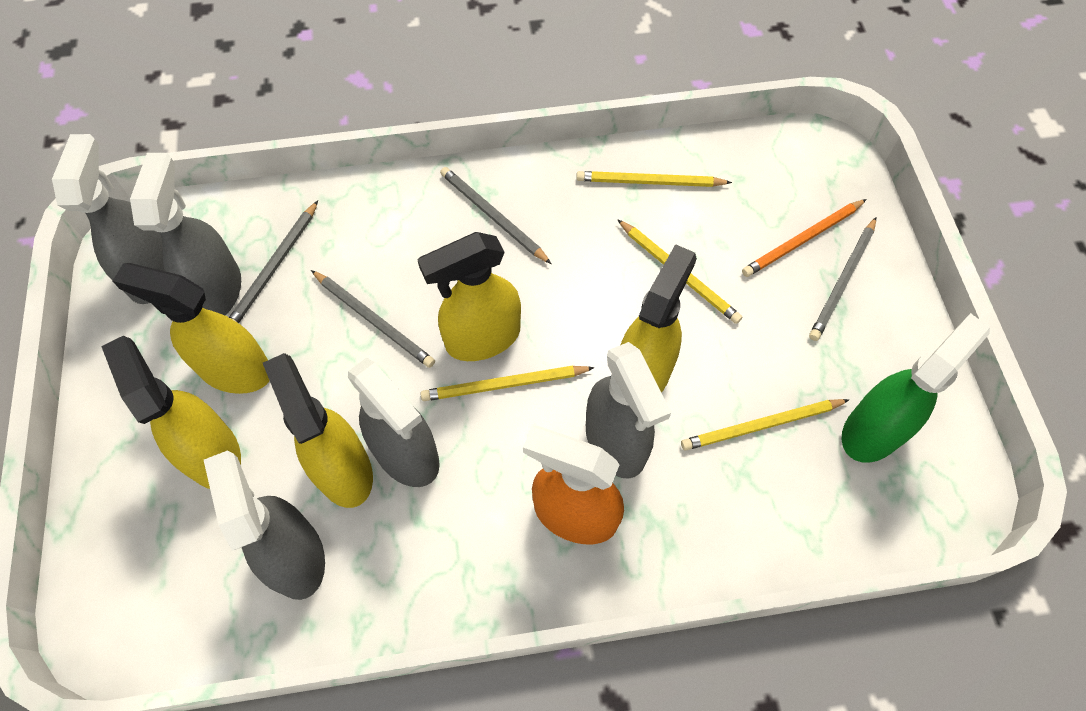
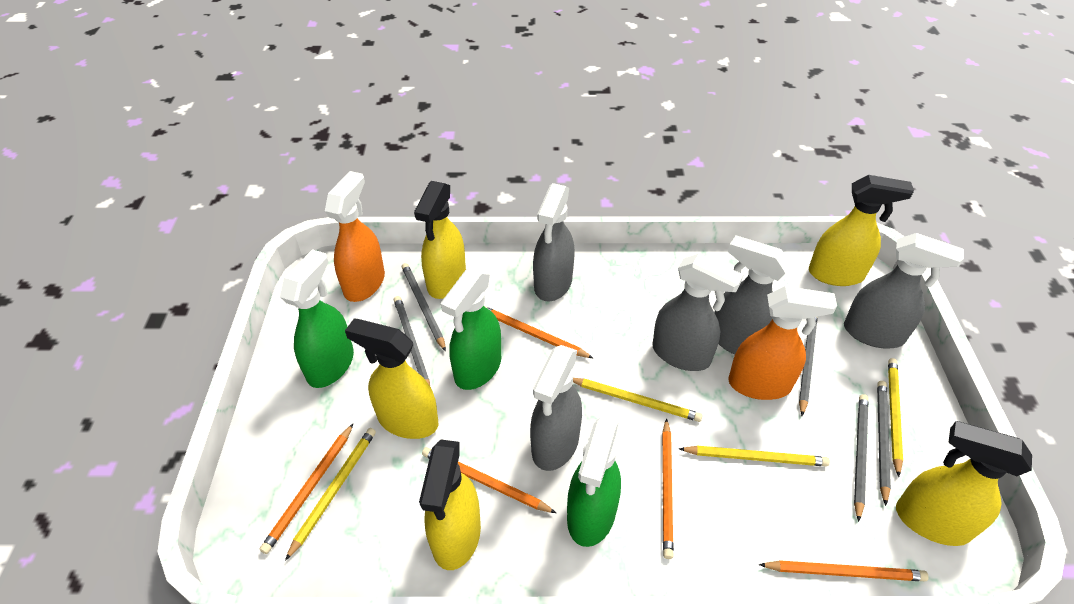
green spray bottle: 1 -> 3
grey pencil: 4 -> 5
orange pencil: 1 -> 5
orange spray bottle: 1 -> 2

